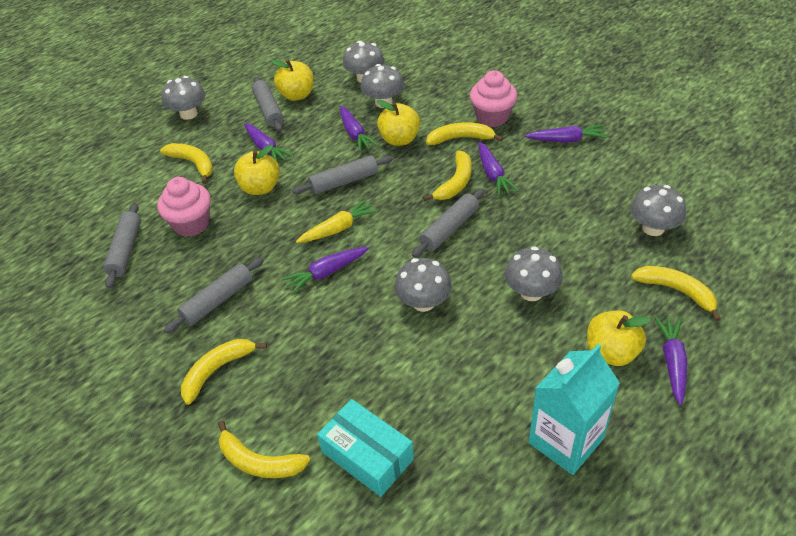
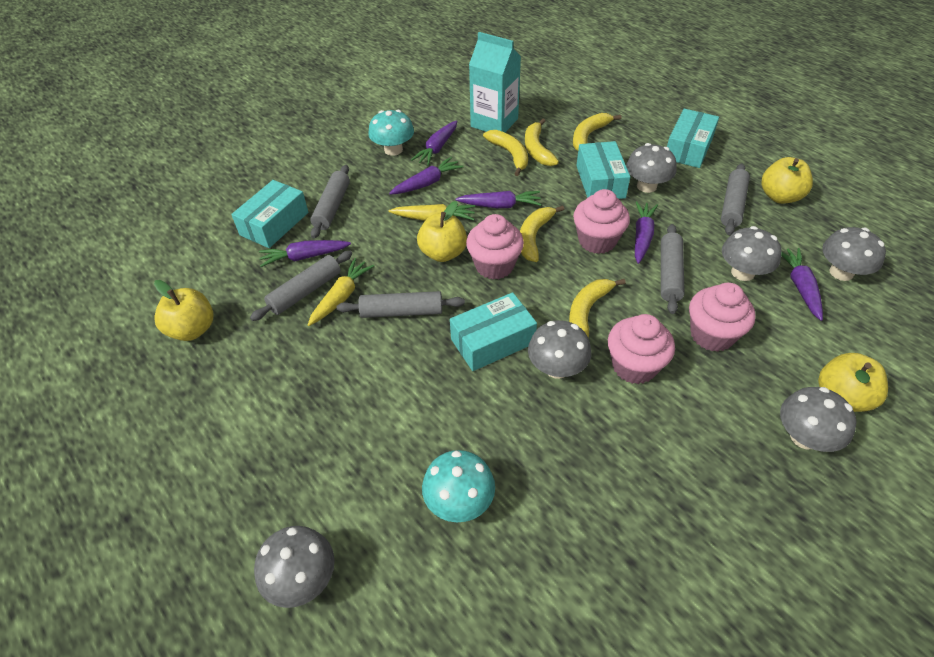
pink cupcake: 2 -> 4
turquoise box: 1 -> 4
turquoise mushroom: 0 -> 2
yellow banana: 6 -> 5
yellow carrot: 1 -> 2

